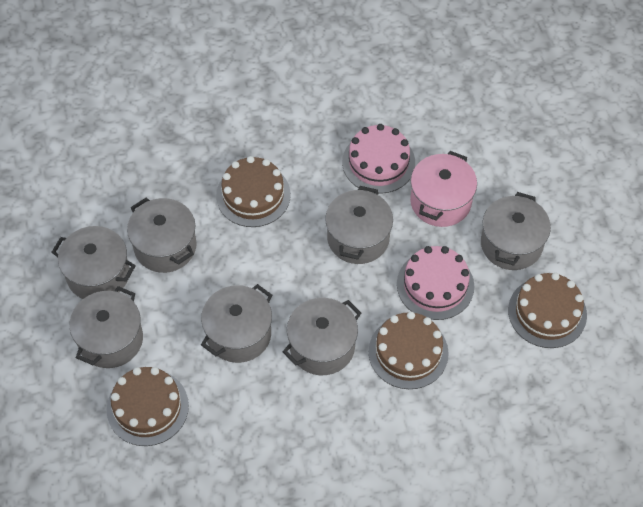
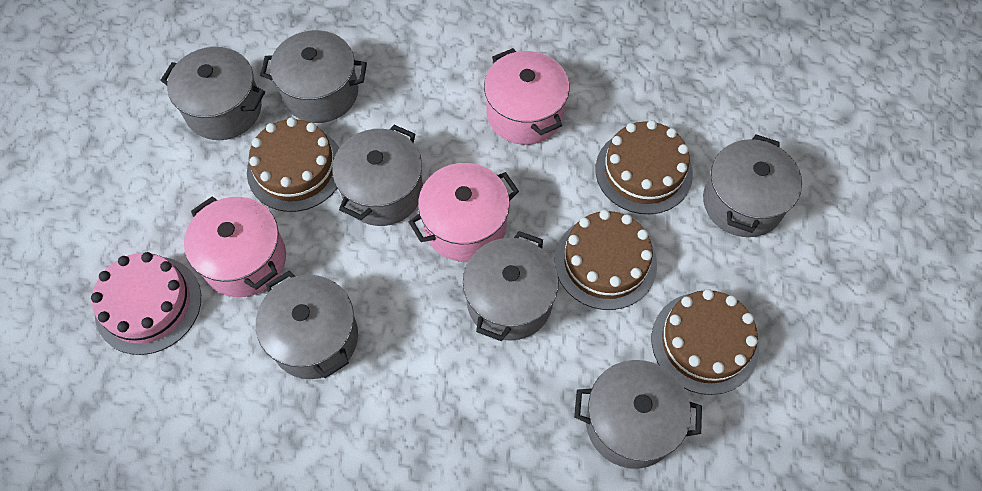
pink cake: 2 -> 1
pink pot: 1 -> 3

